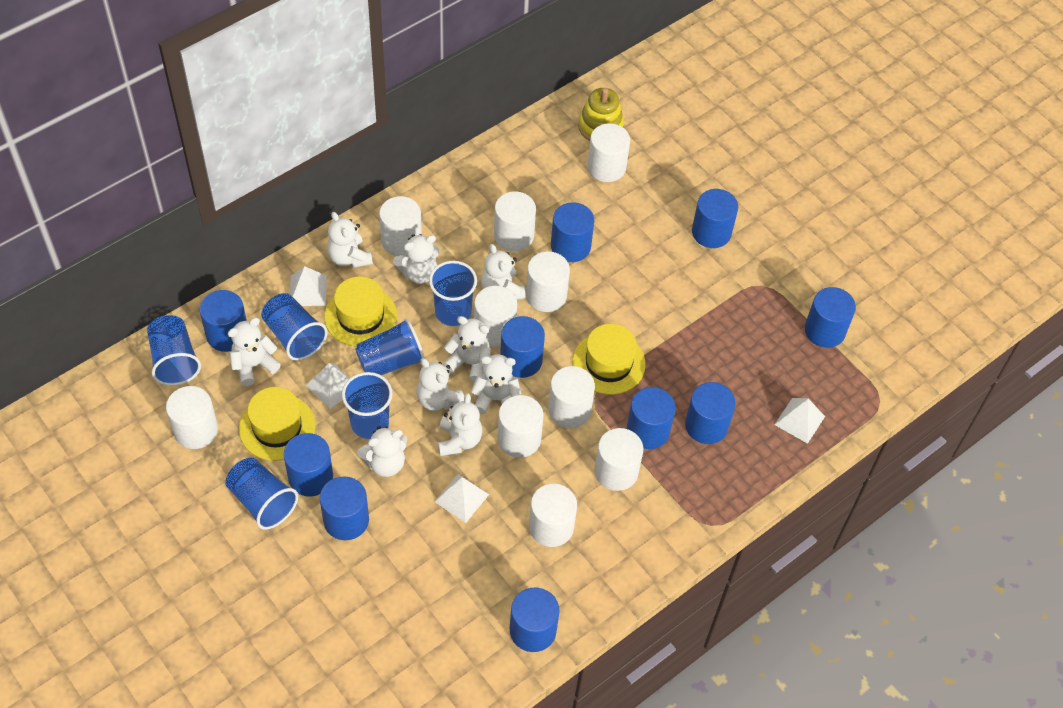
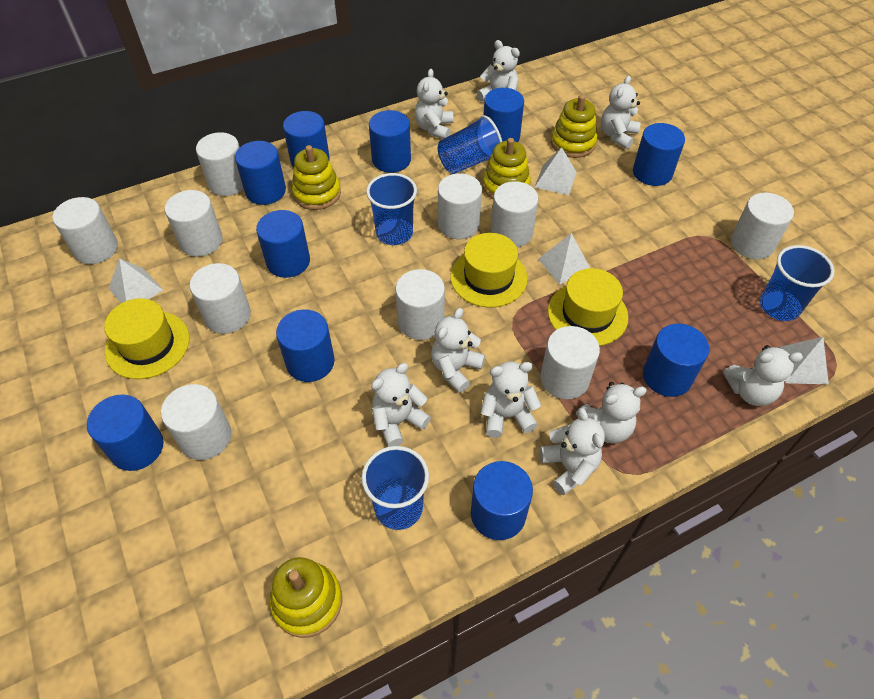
blue cup: 6 -> 4
yellow stacking toy: 1 -> 4

